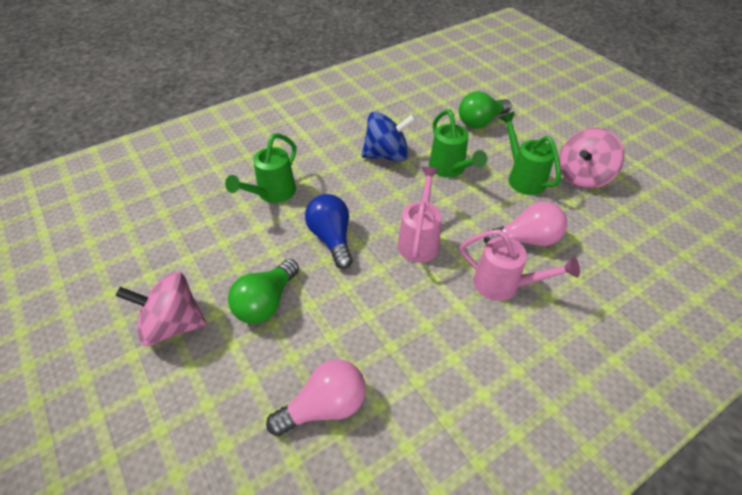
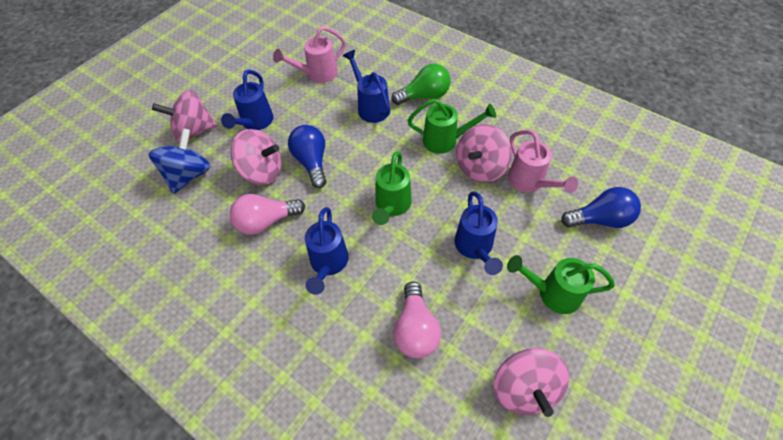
blue light bulb: 1 -> 2
blue watering can: 0 -> 4
green light bulb: 2 -> 1
pink spinning top: 2 -> 4

